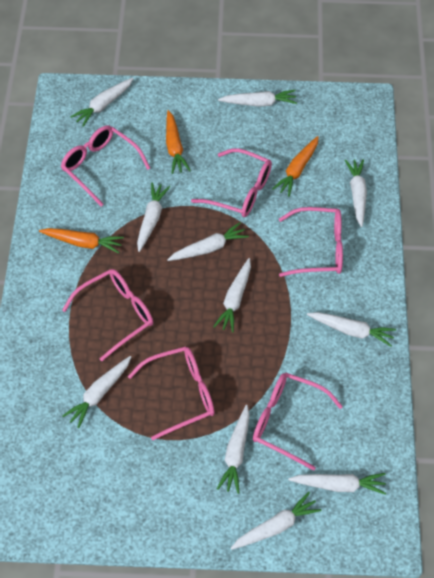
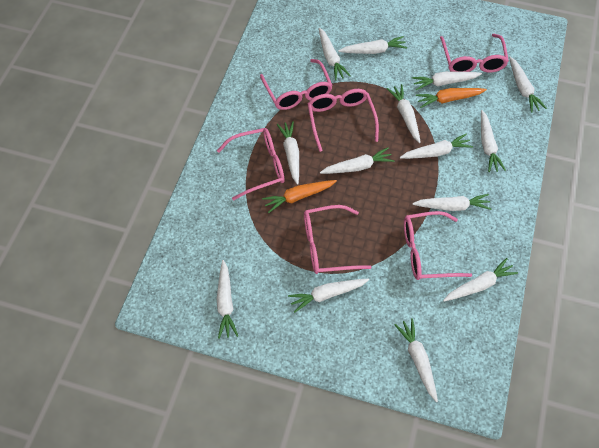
orange carrot: 3 -> 2
white carrot: 11 -> 14

